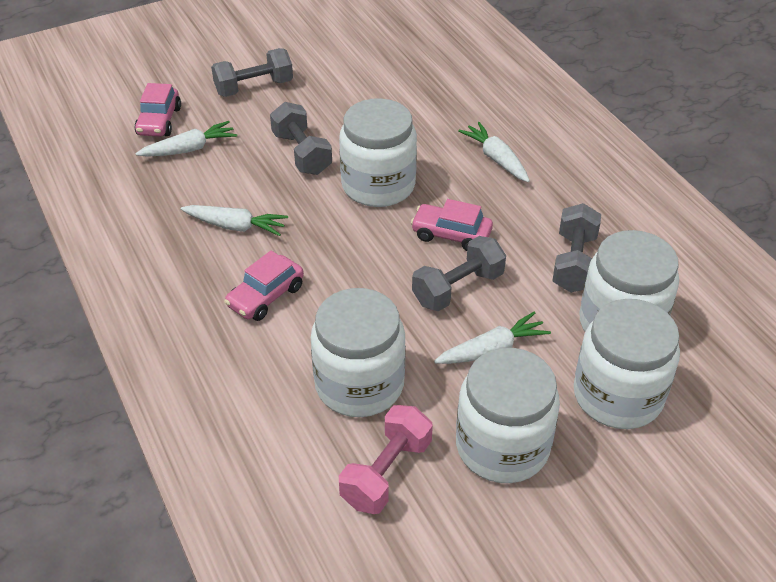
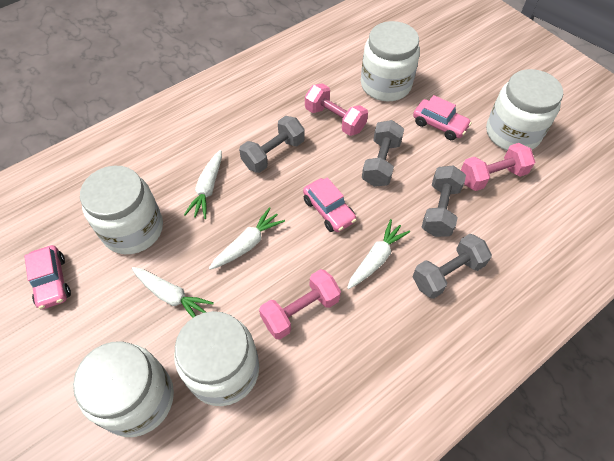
pink dumbbell: 1 -> 3

